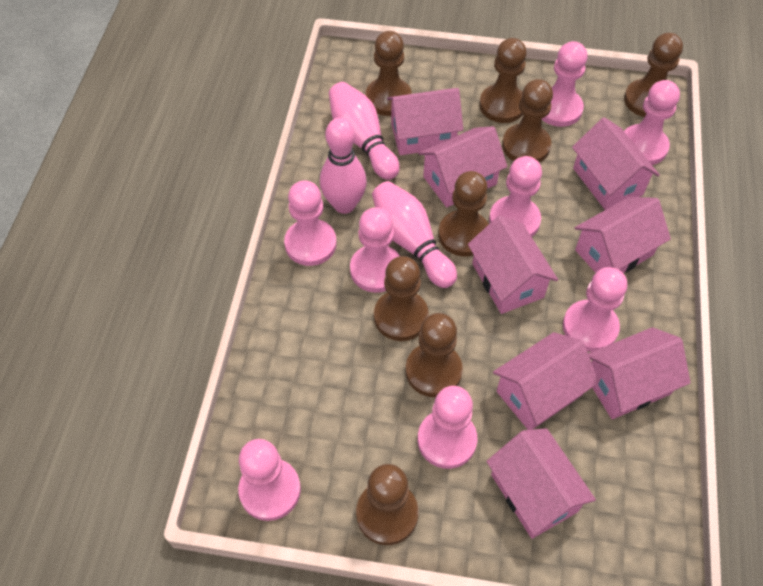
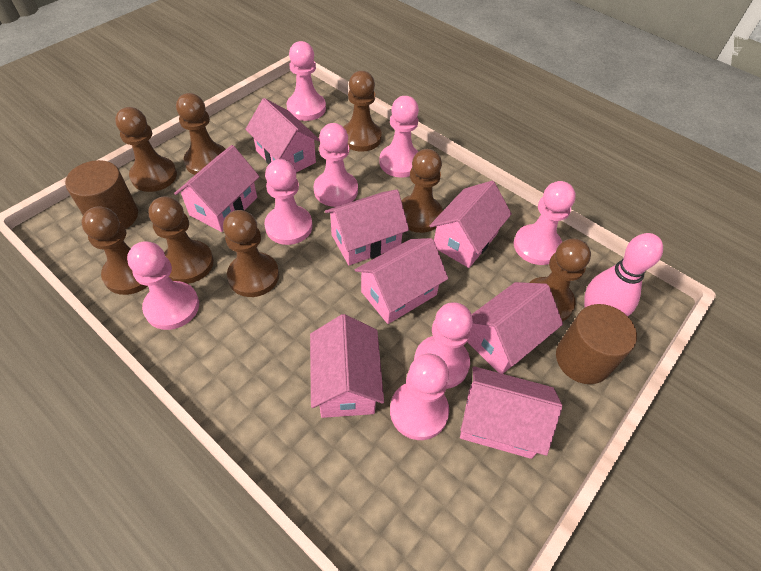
brown cylinder: 0 -> 2
pink bowling pin: 3 -> 1

